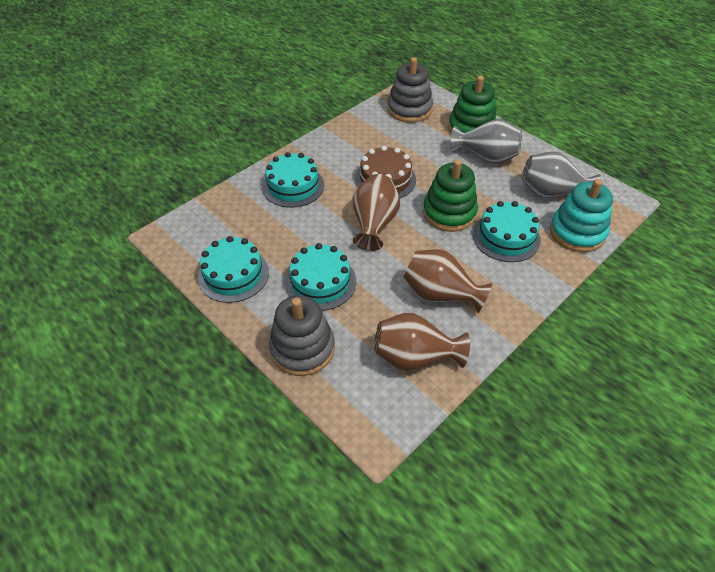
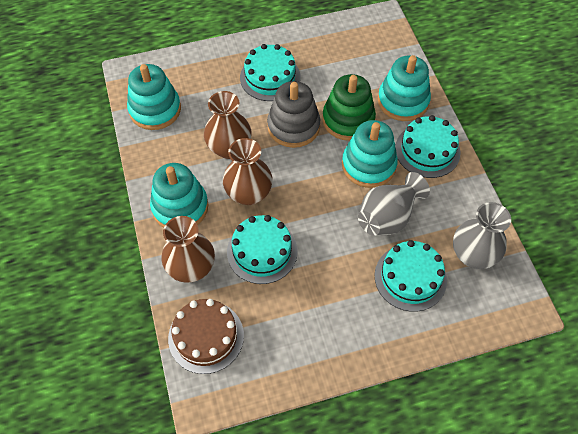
green stacking toy: 2 -> 1
grey stacking toy: 2 -> 1
turquoise stacking toy: 1 -> 4

